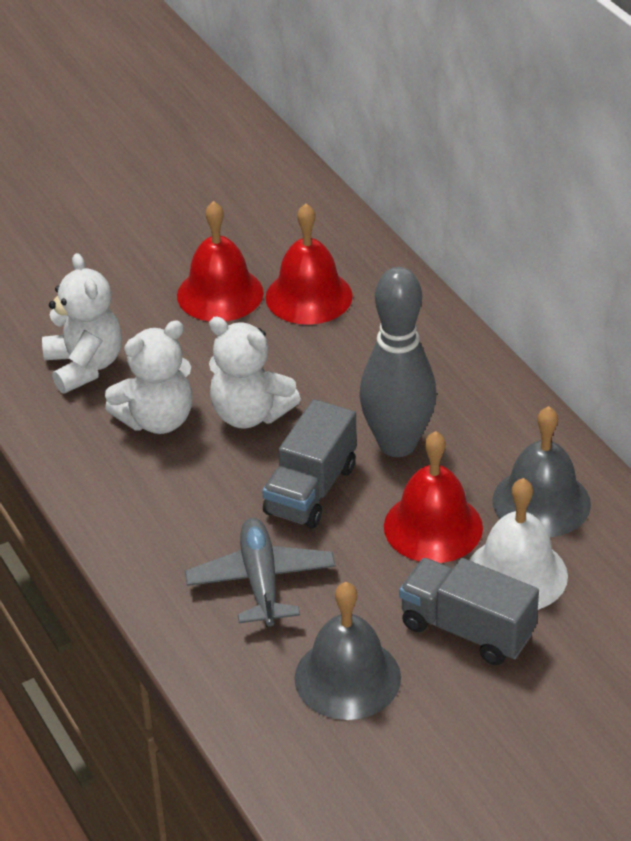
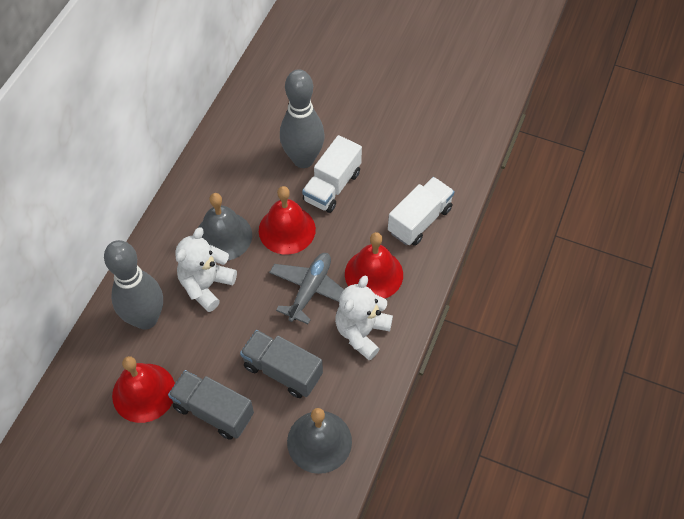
grey bowling pin: 1 -> 2
white bell: 1 -> 0
white teddy bear: 3 -> 2
white truck: 0 -> 2

